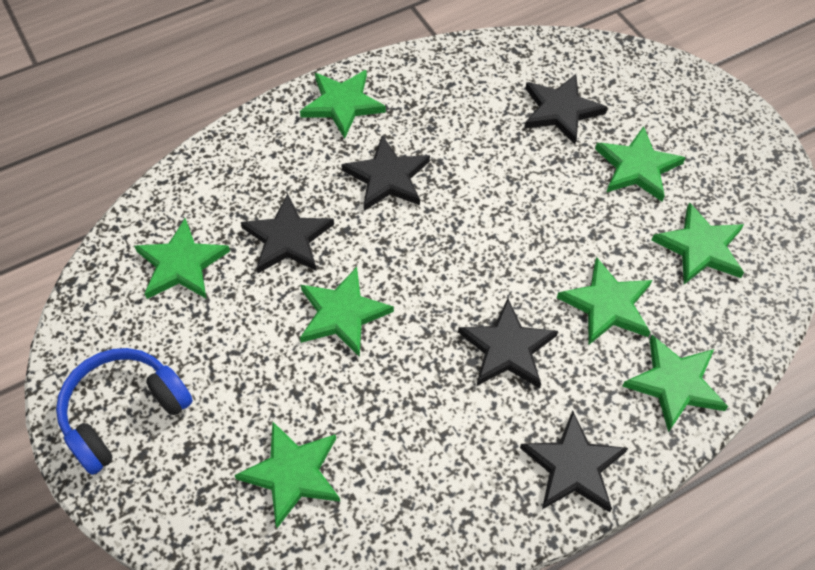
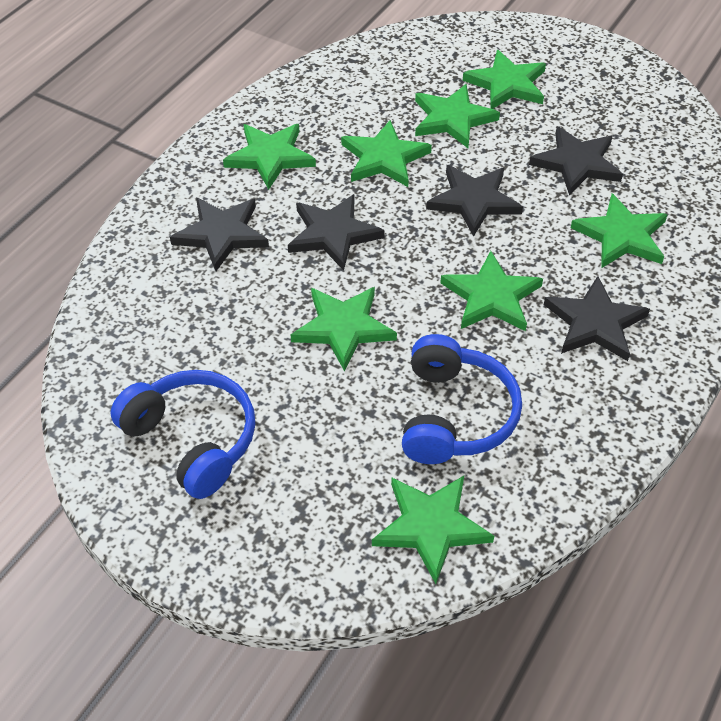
blue headphones: 1 -> 2

